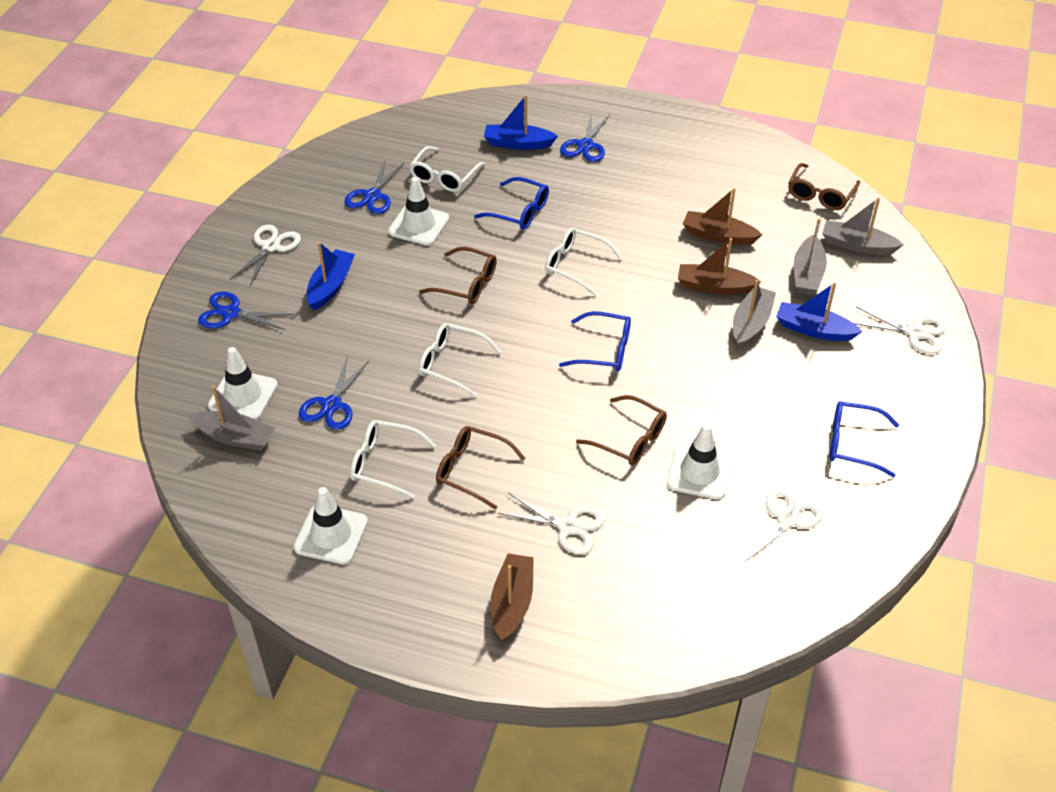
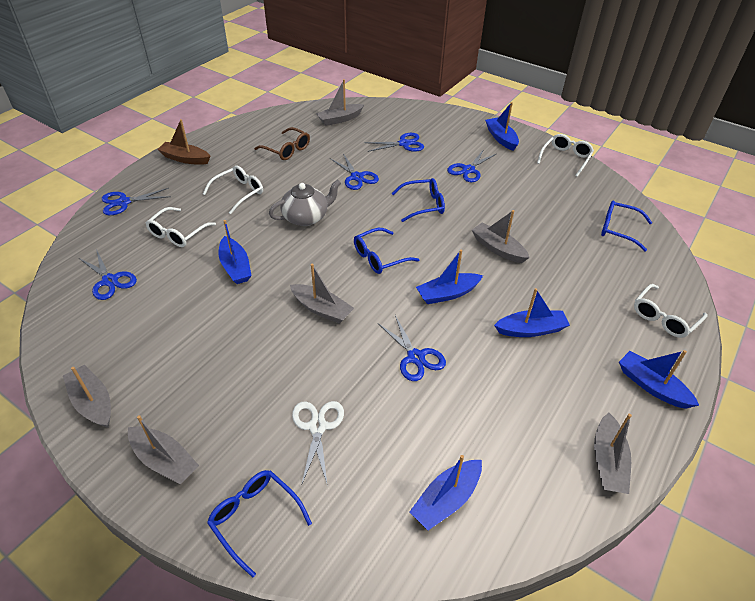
blue boat: 3 -> 6
blue glasses: 3 -> 4
blue scissors: 4 -> 6
brown boat: 3 -> 1
brown glasses: 4 -> 1
grey boat: 4 -> 6
grey teapot: 0 -> 1
white scissors: 4 -> 1
white traffic cone: 4 -> 0

